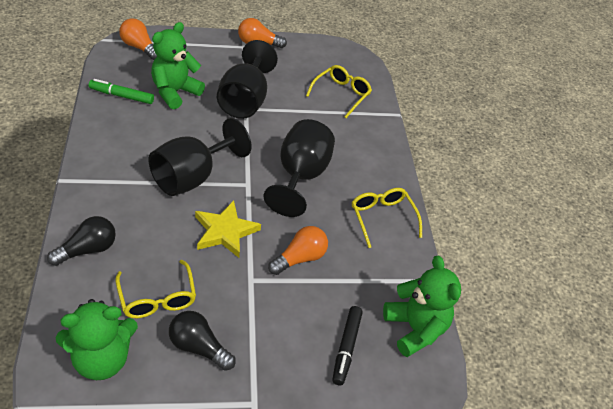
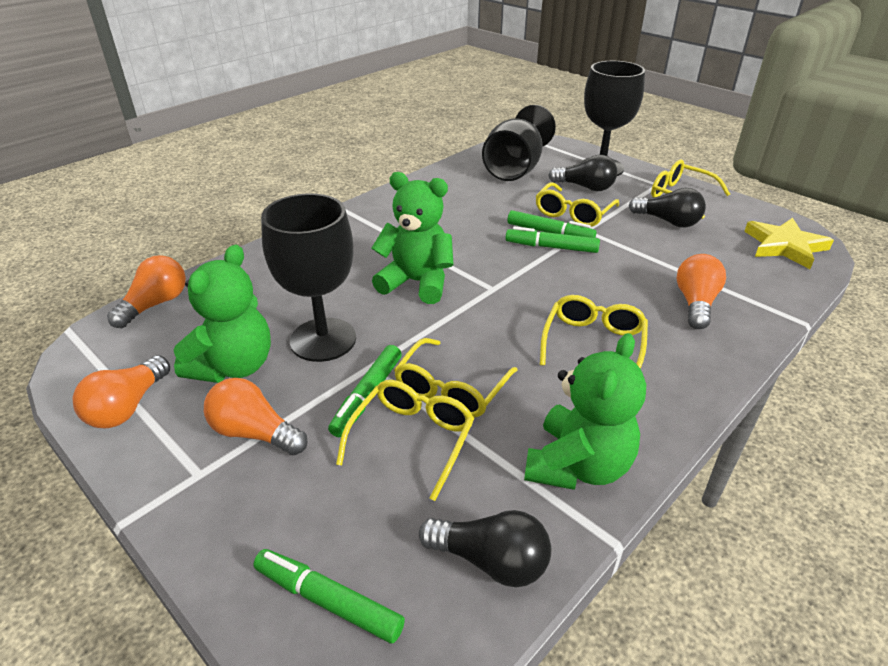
black light bulb: 2 -> 3
black marker: 1 -> 0
green marker: 1 -> 4
orange light bulb: 3 -> 4
yellow glasses: 3 -> 5

